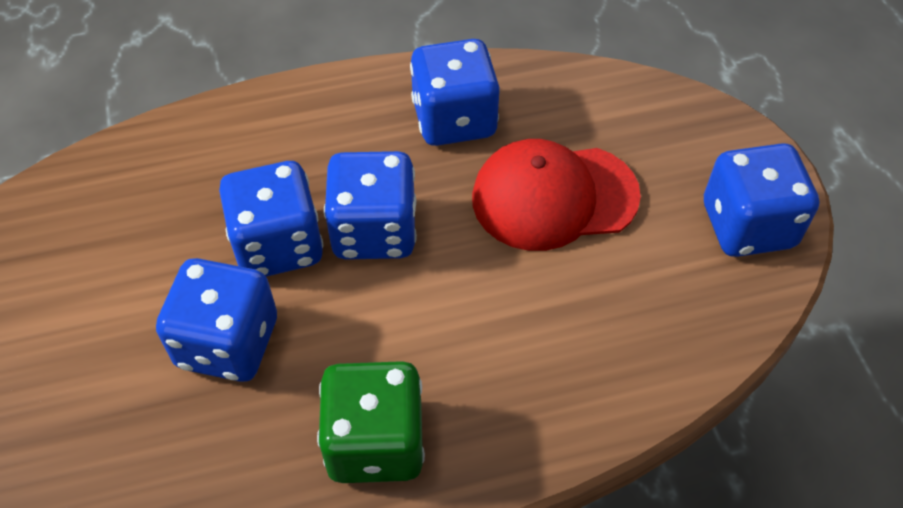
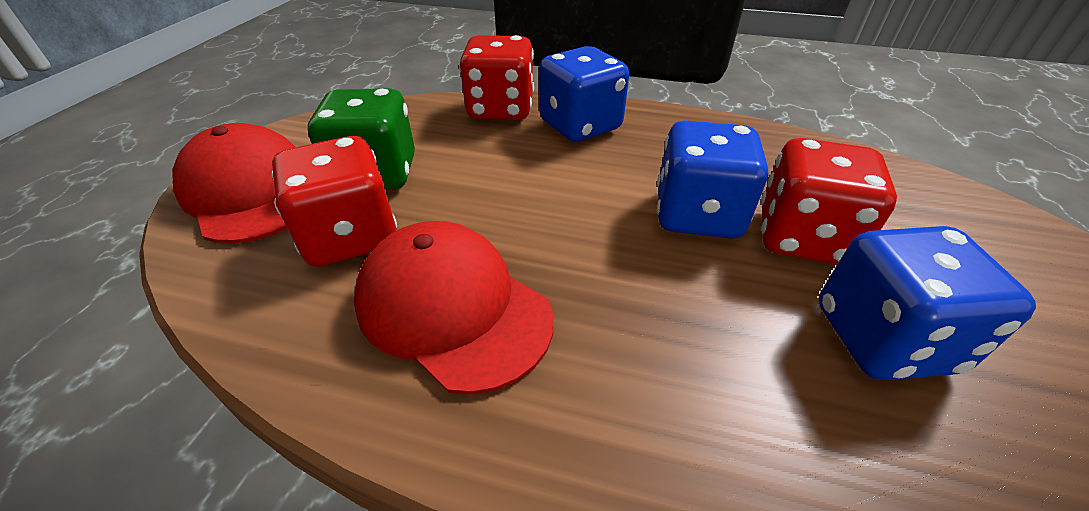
blue dice: 5 -> 3
red cap: 1 -> 2
red dice: 0 -> 3

